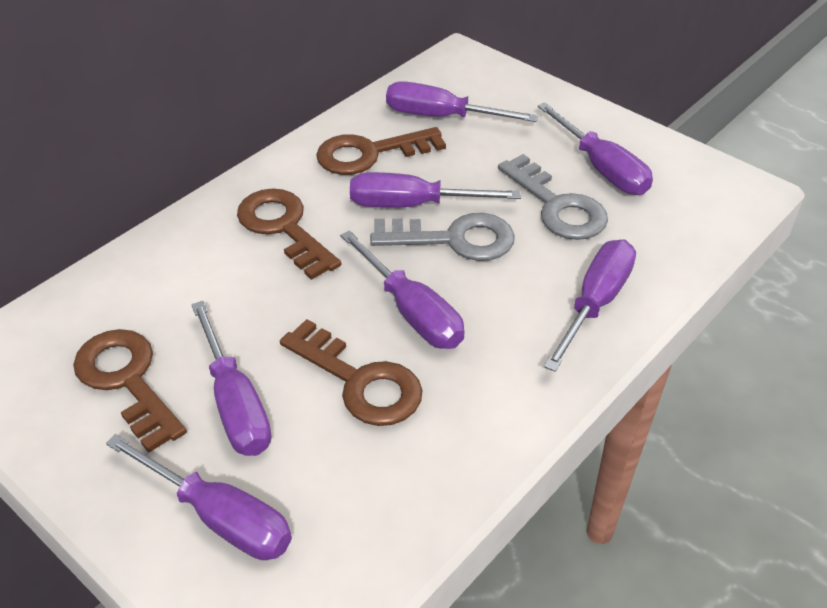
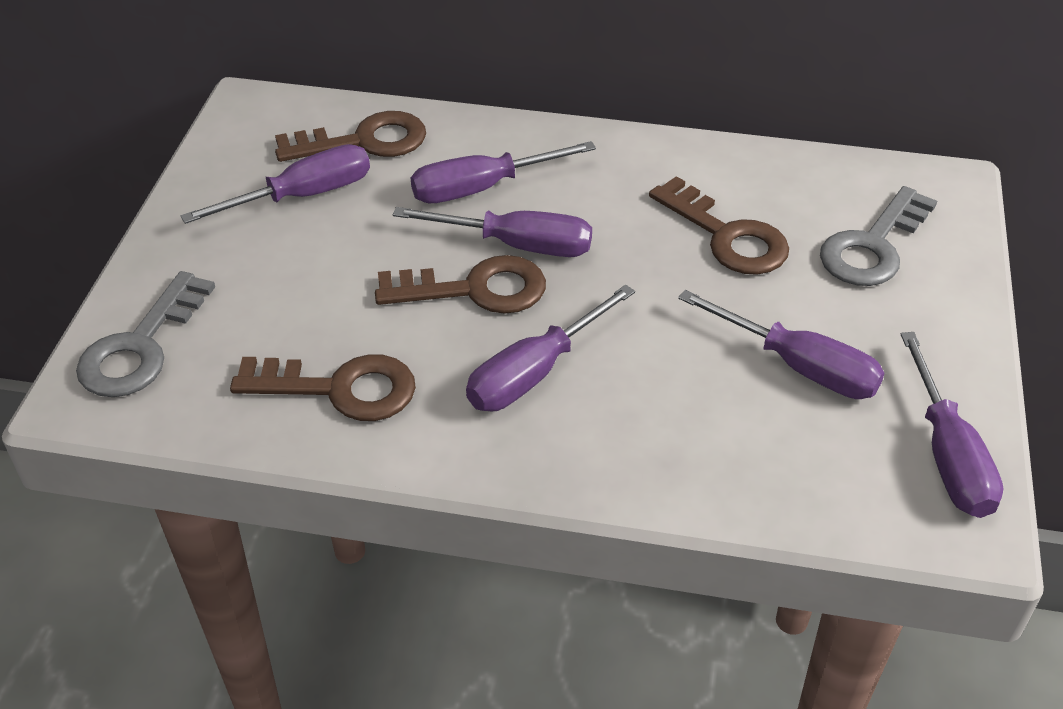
purple screwdriver: 7 -> 6

